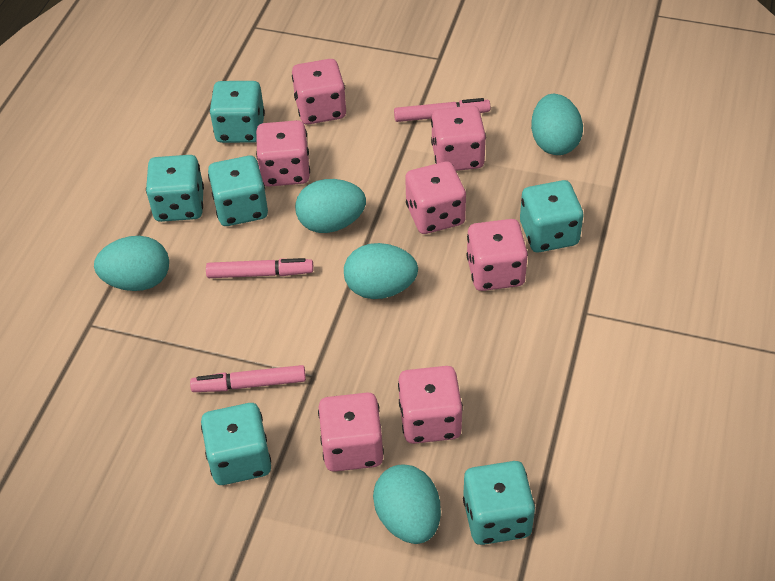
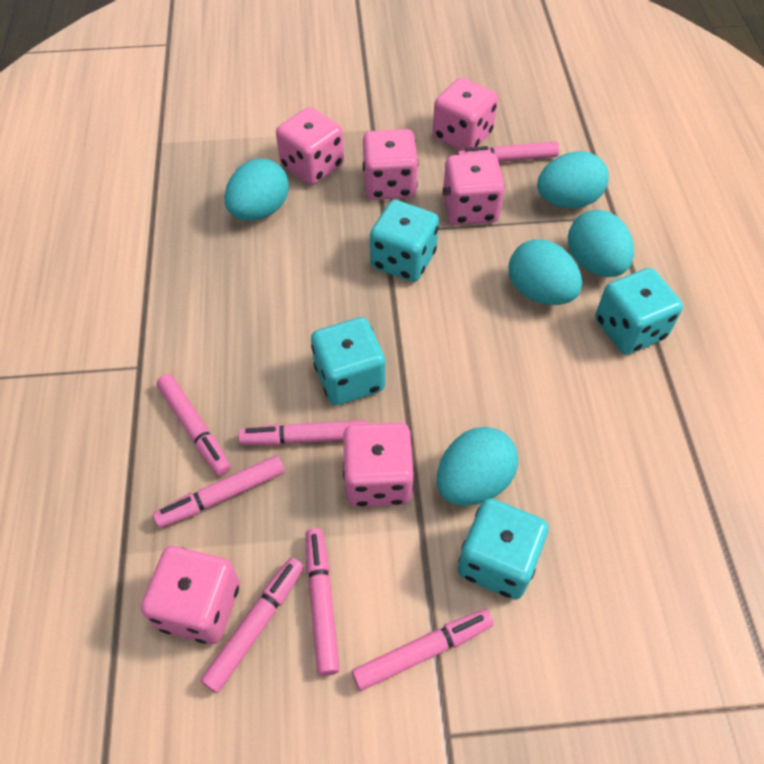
pink dice: 7 -> 6
pink marker: 3 -> 7
turquoise dice: 6 -> 4

